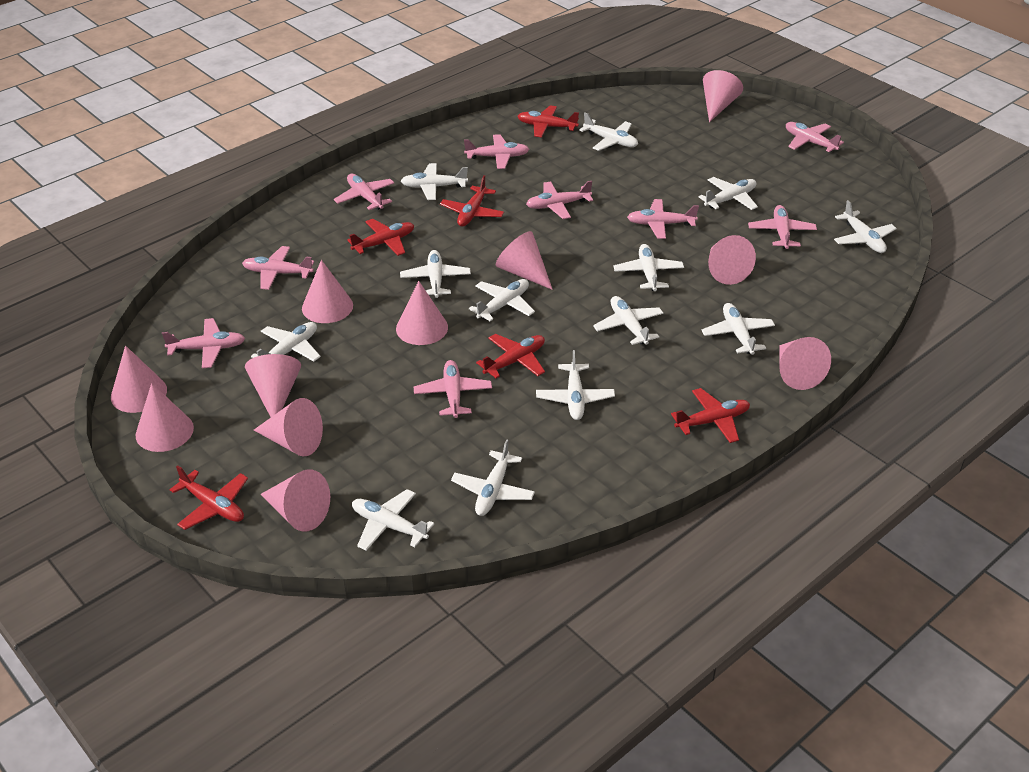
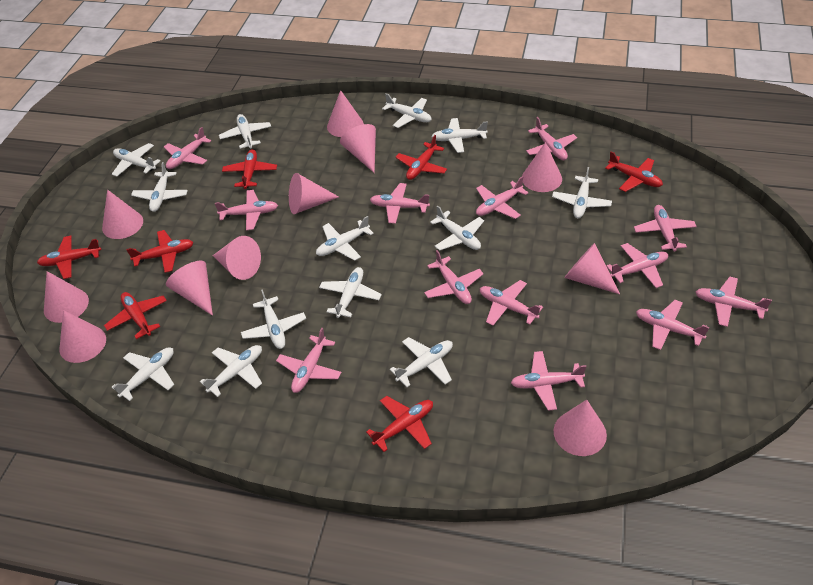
pink plane: 9 -> 13
red plane: 6 -> 7

